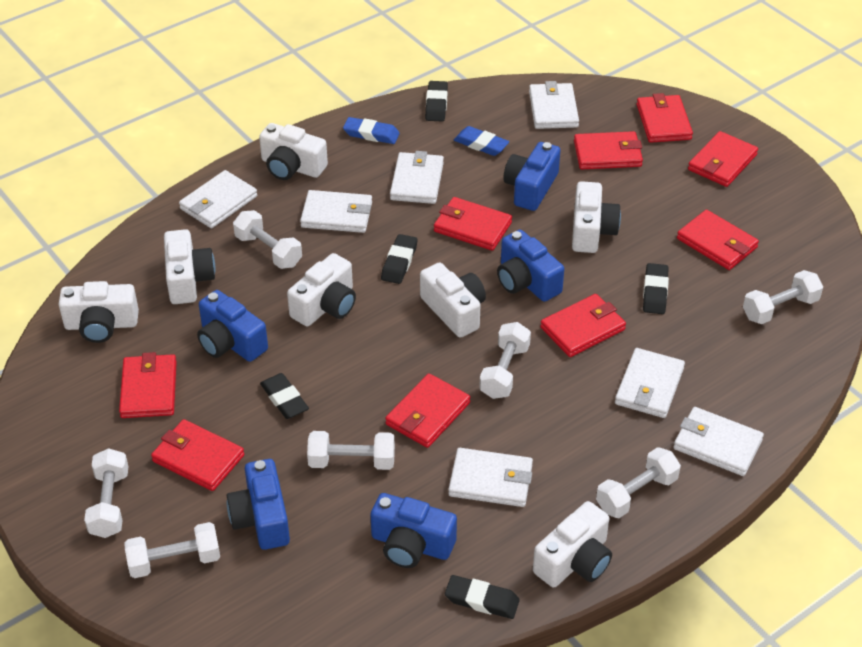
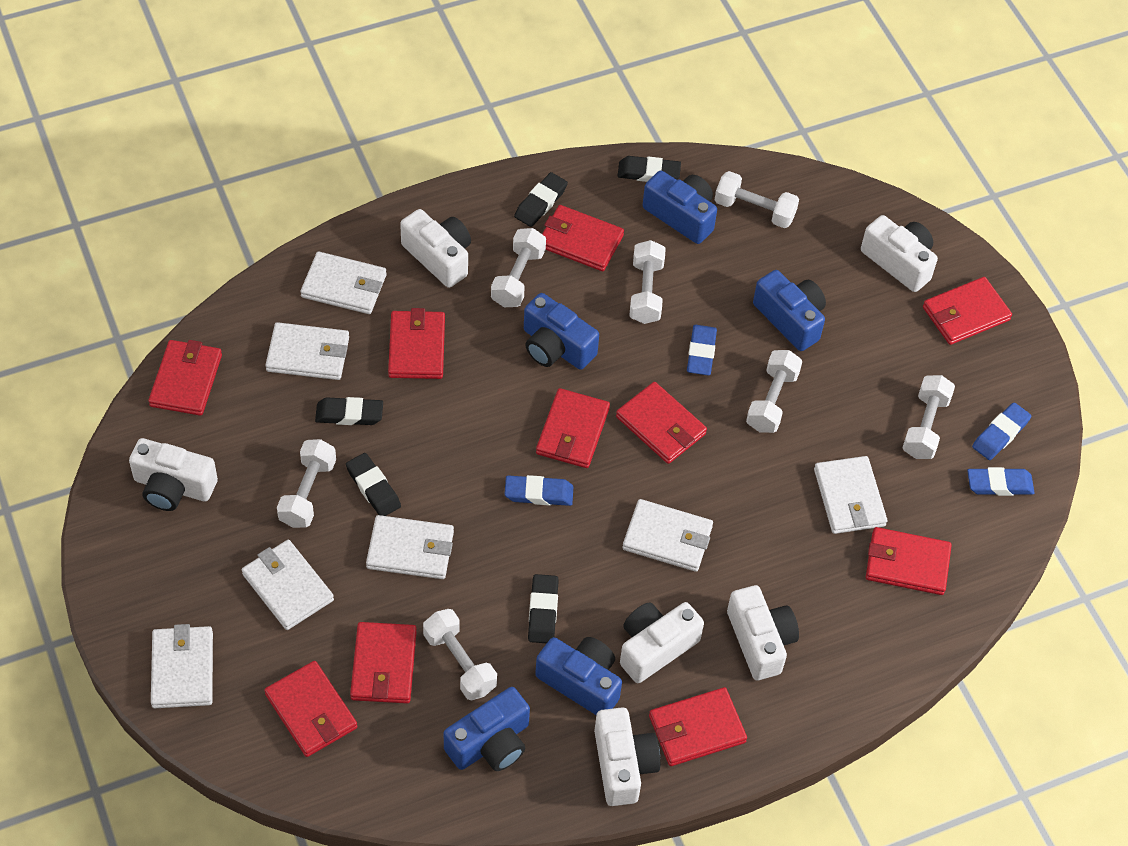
blue eraser: 2 -> 4
red wallet: 9 -> 10
white camera: 7 -> 6

